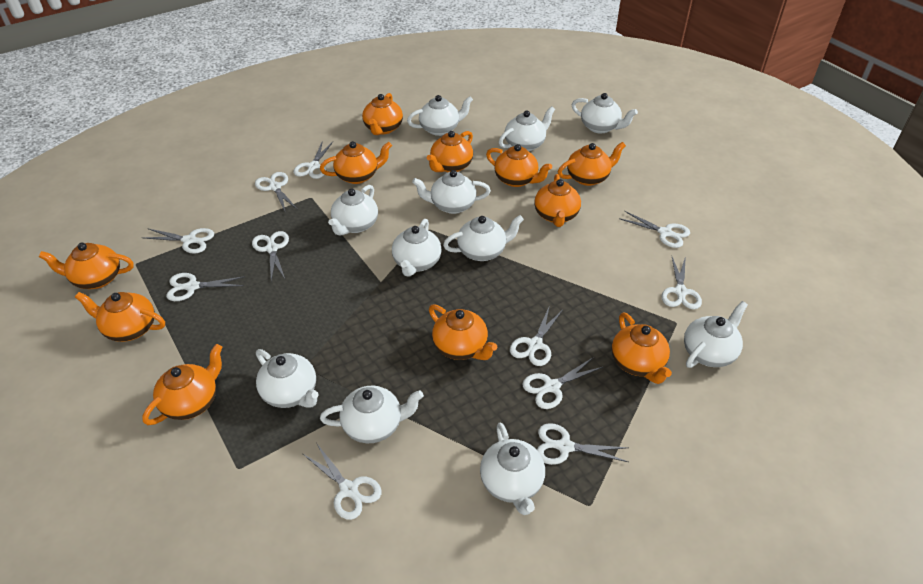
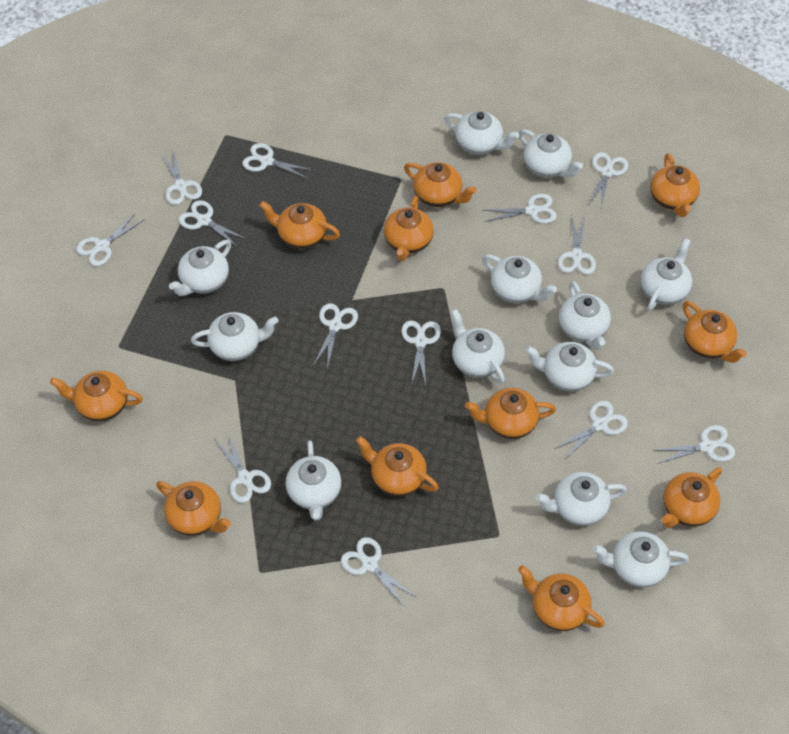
white scissors: 11 -> 13
white teapot: 11 -> 12

